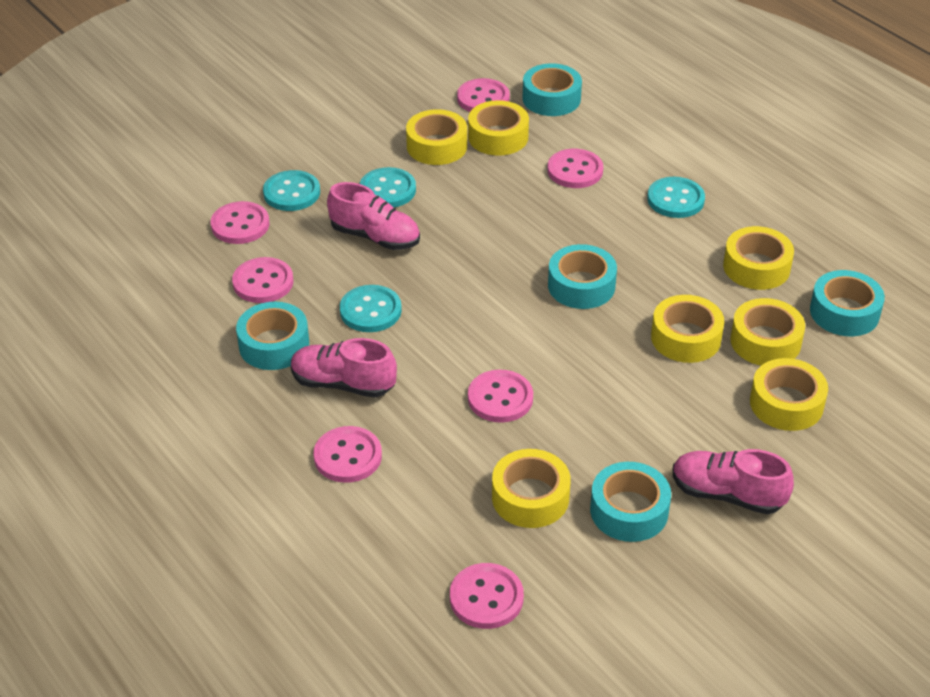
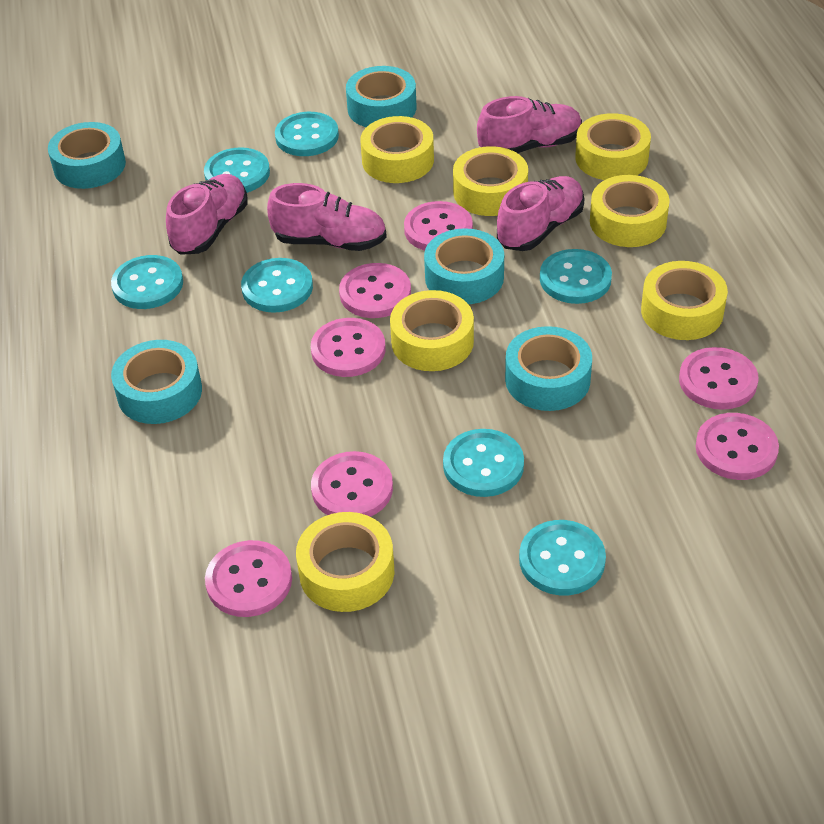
pink shoe: 3 -> 4
turquoise button: 4 -> 7

